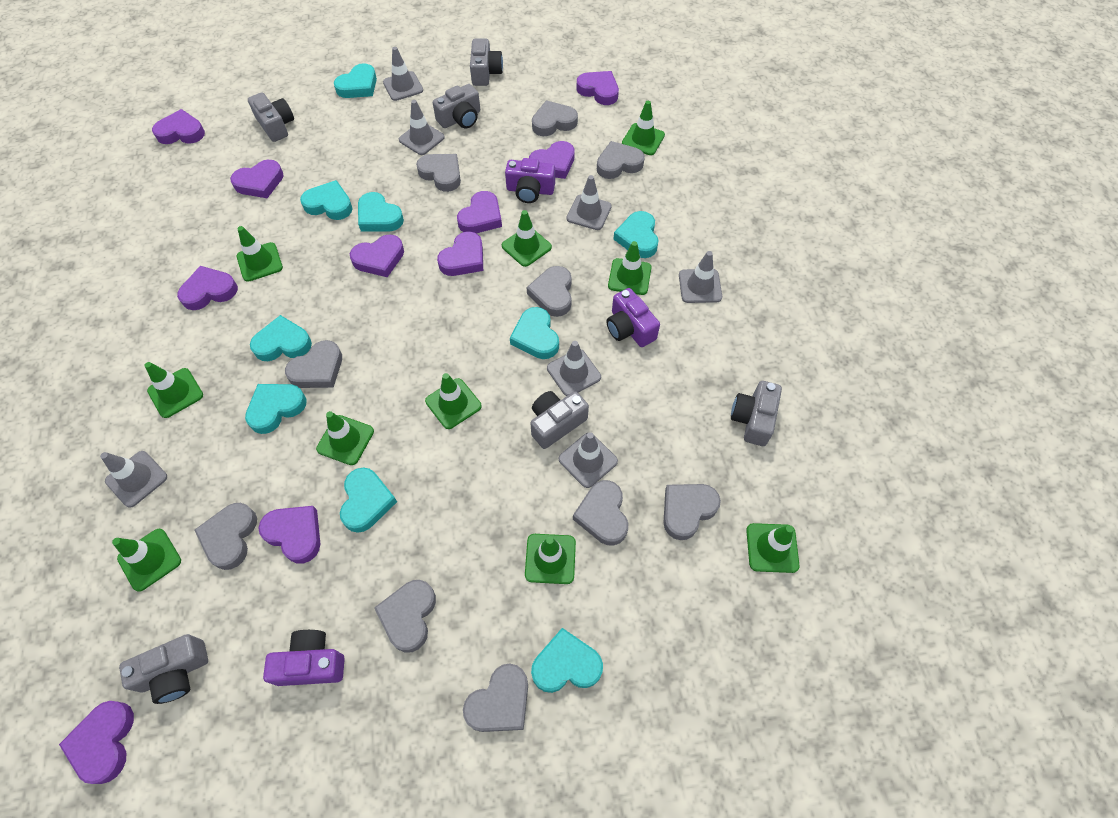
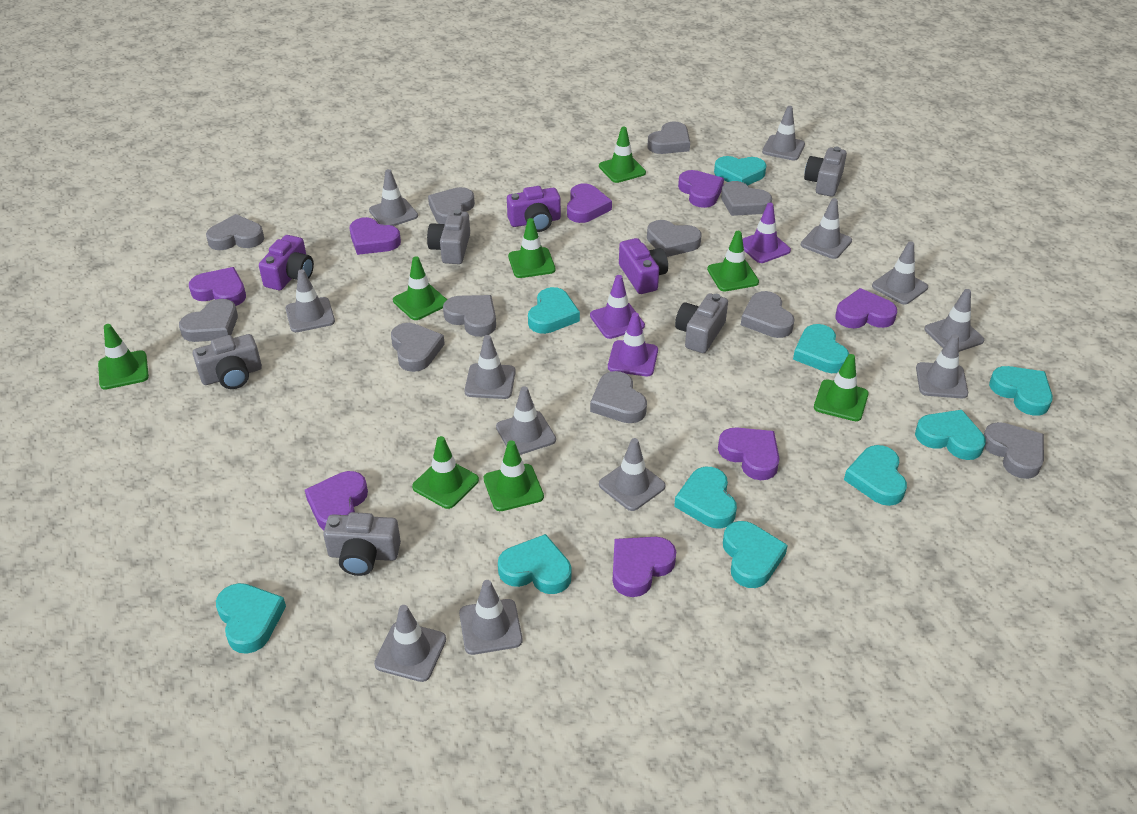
green traffic cone: 10 -> 8
grey camera: 6 -> 5
grey heart: 10 -> 11
grey traffic cone: 7 -> 12
purple heart: 10 -> 8
purple traffic cone: 0 -> 3
turquoise heart: 9 -> 10

